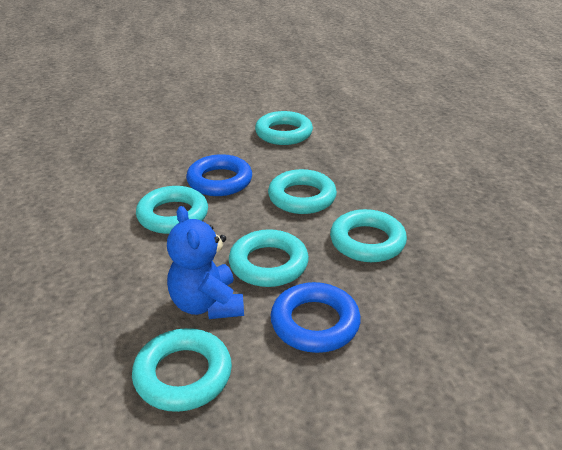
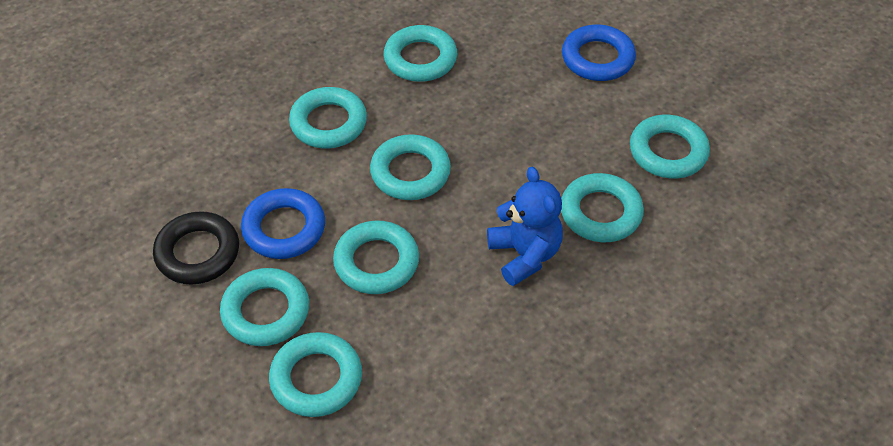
black ring: 0 -> 1
turquoise ring: 6 -> 8

